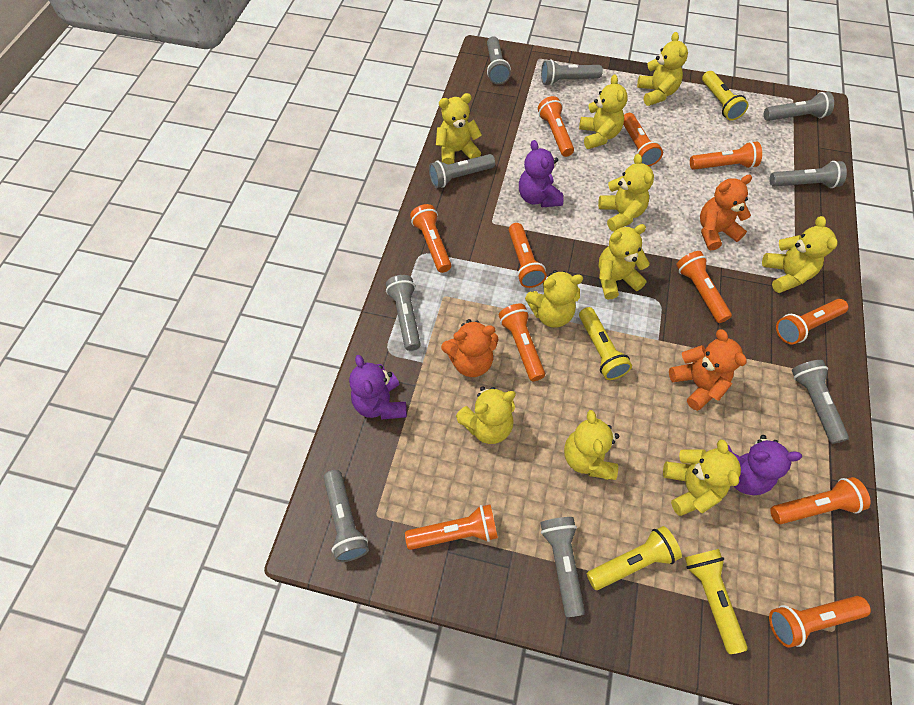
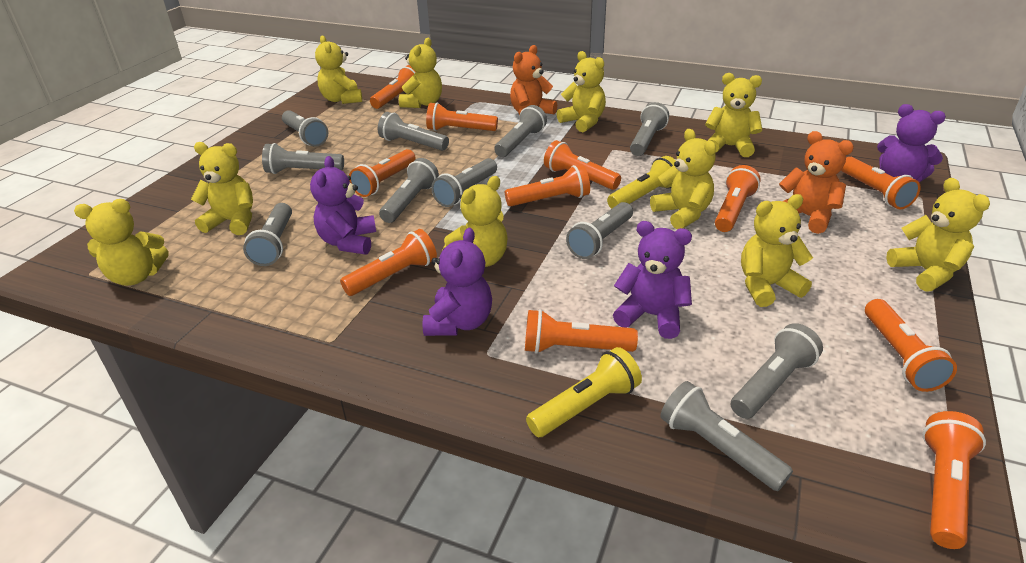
grey flashlight: 9 -> 11
orange teddy bear: 3 -> 2
purple teddy bear: 3 -> 4
yellow flashlight: 4 -> 2

